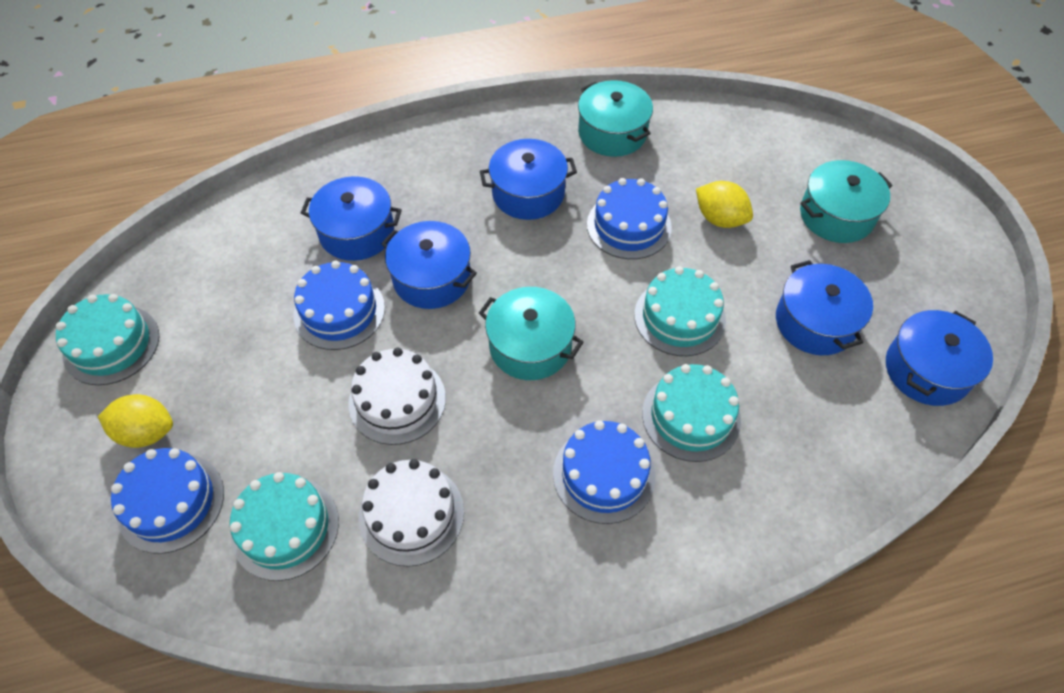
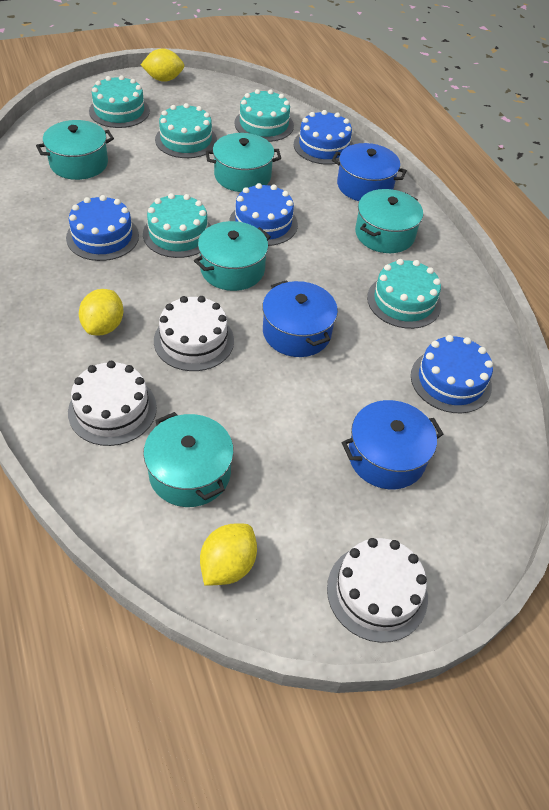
blue pot: 5 -> 3
turquoise cake: 4 -> 5
turquoise pot: 3 -> 5
white cake: 2 -> 3
yellow lemon: 2 -> 3

